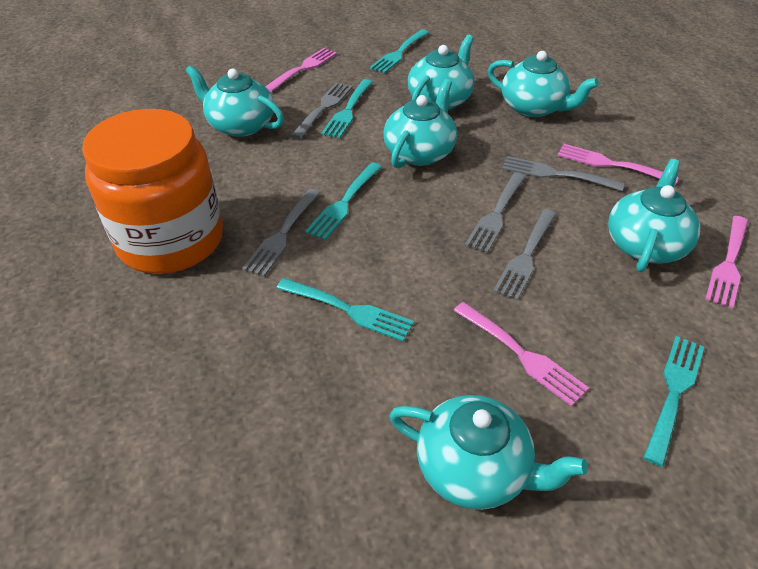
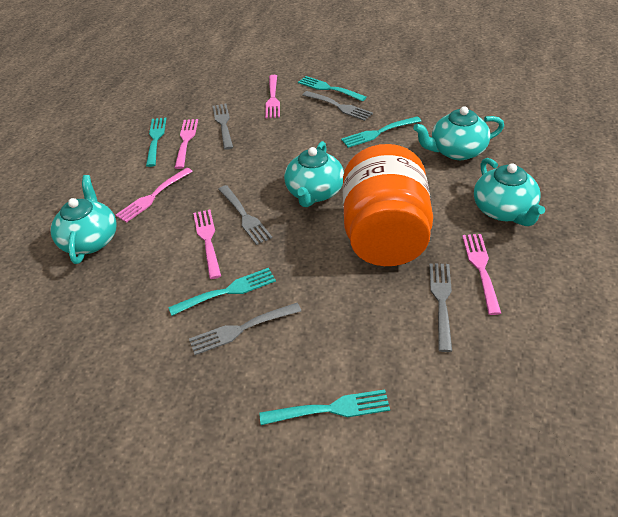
pink fork: 4 -> 5
turquoise teapot: 6 -> 4

